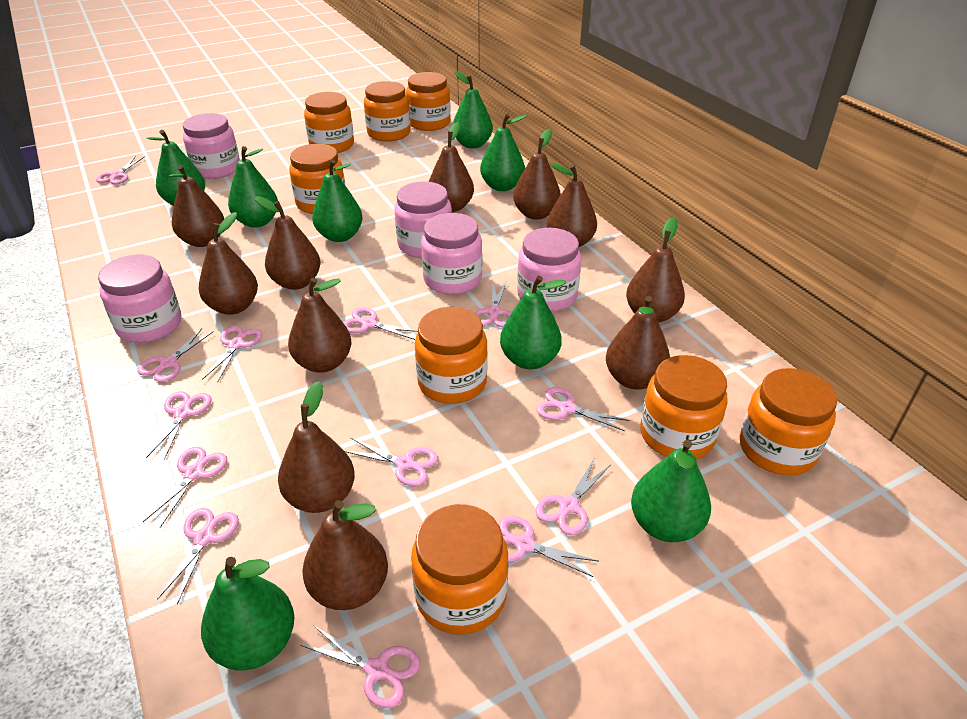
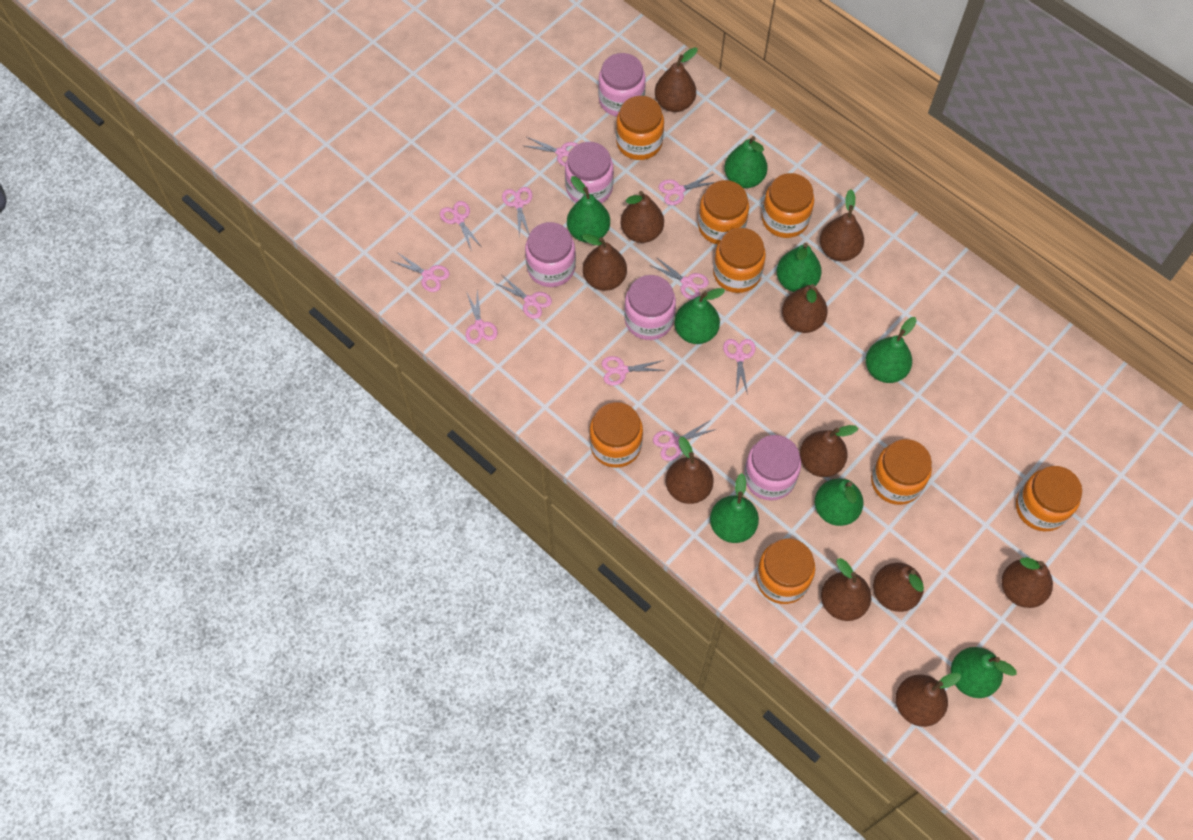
pink scissors: 13 -> 11

